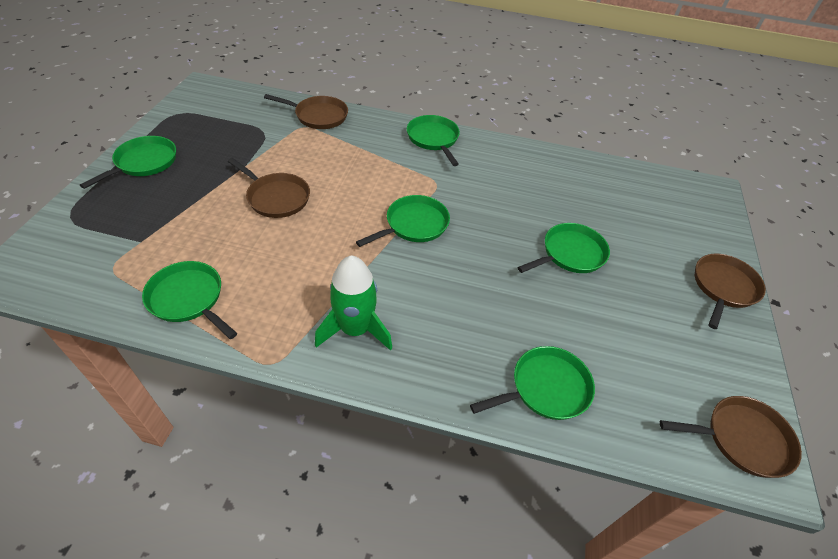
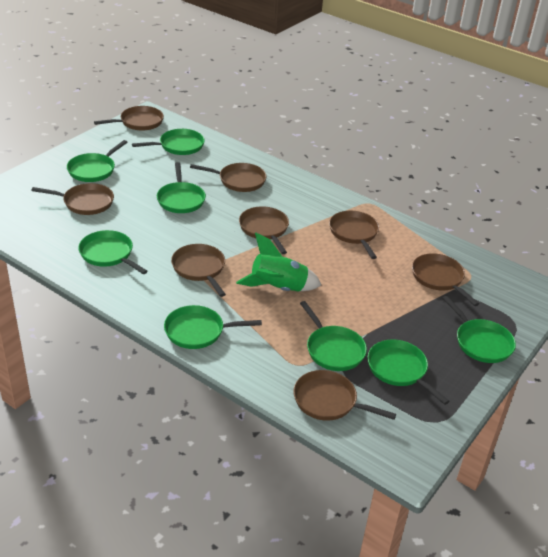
brown pan: 4 -> 8
green pan: 6 -> 8

